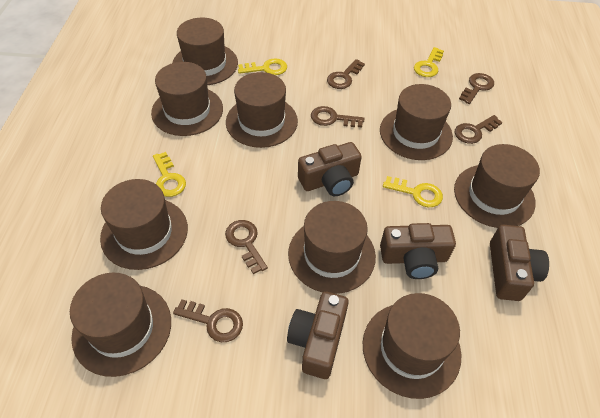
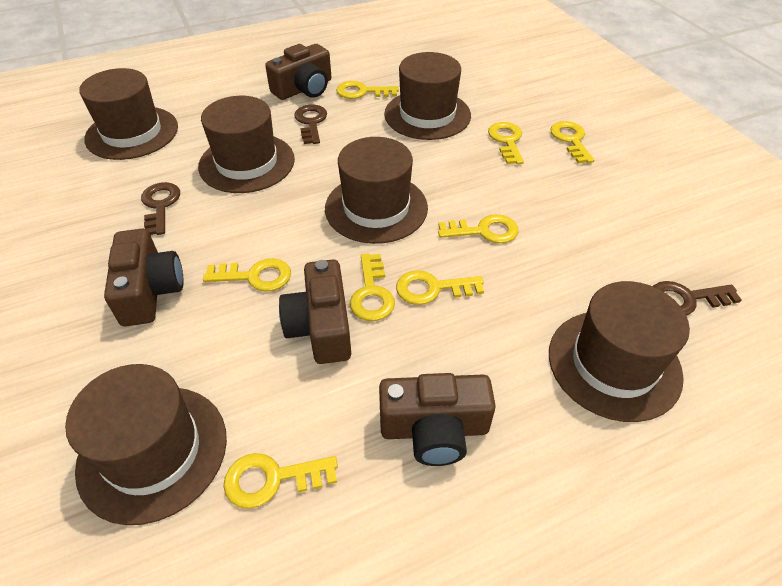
brown hat: 9 -> 6
brown key: 6 -> 3
yellow key: 4 -> 8

